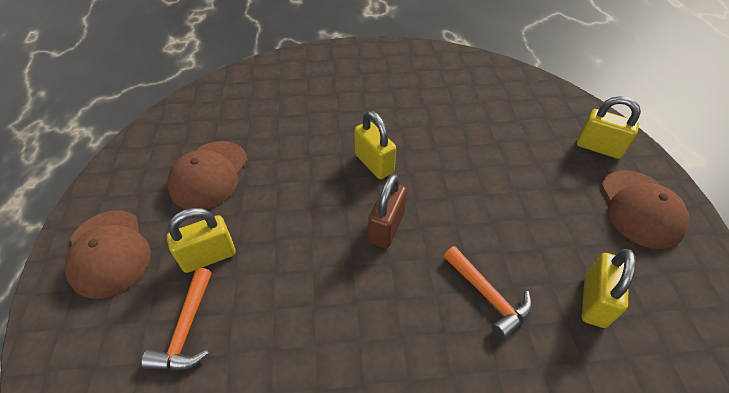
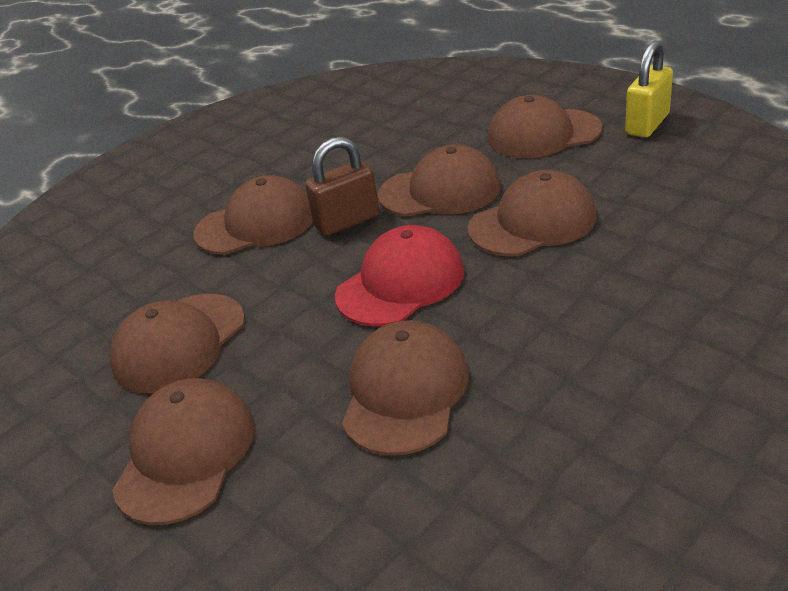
brown cap: 3 -> 7
orange hammer: 2 -> 0
red cap: 0 -> 1
yellow padlock: 4 -> 1

